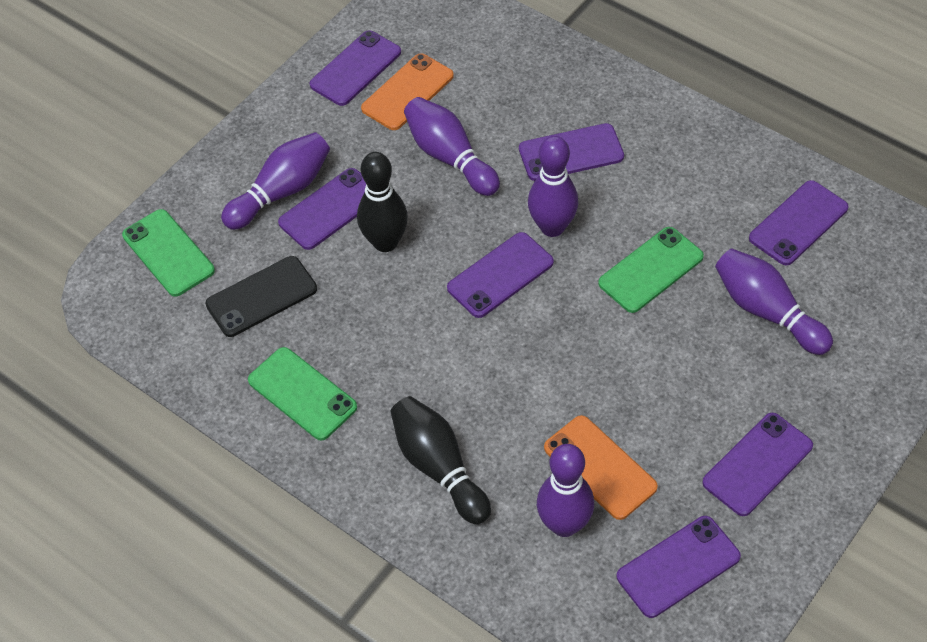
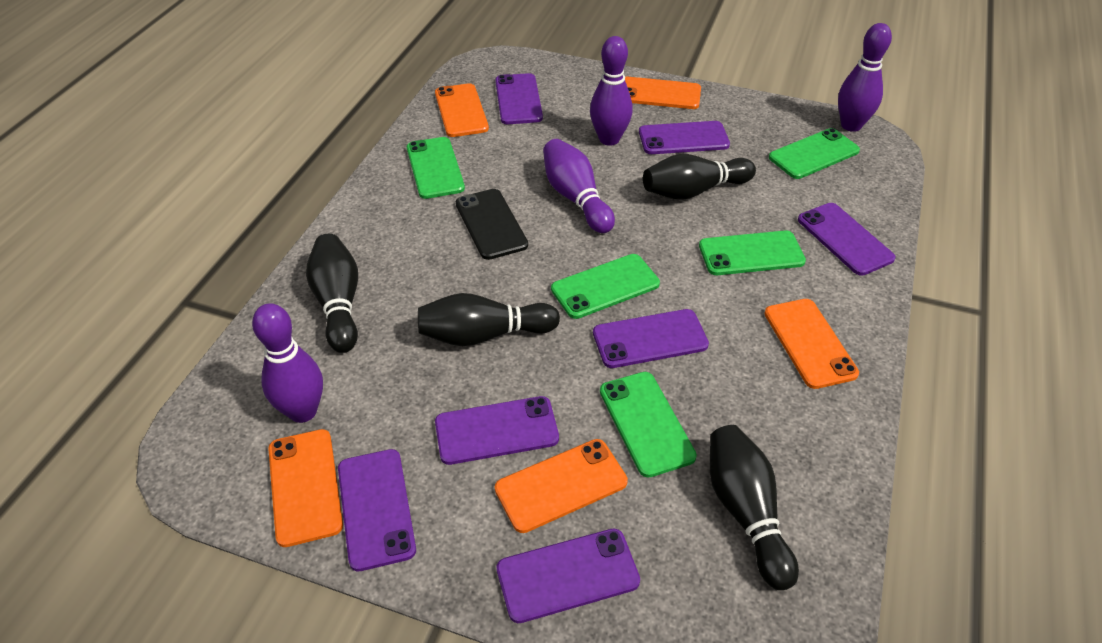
black bowling pin: 2 -> 4
green phone: 3 -> 5
orange phone: 2 -> 5
purple bowling pin: 5 -> 4

